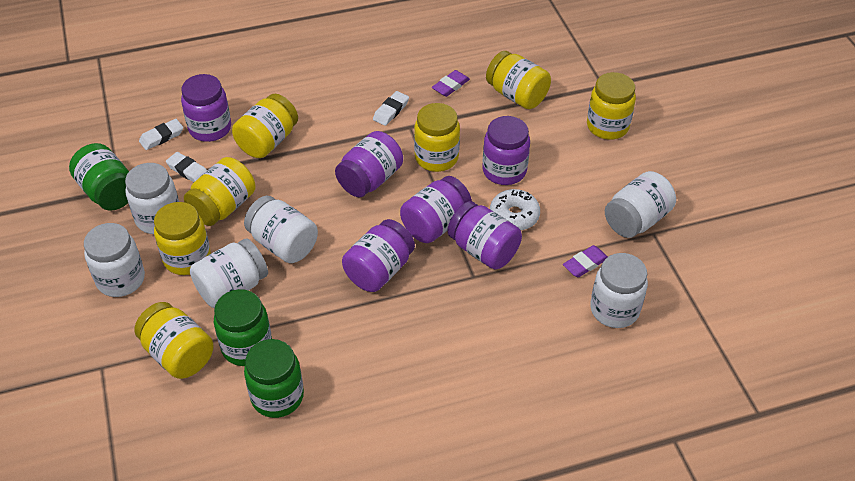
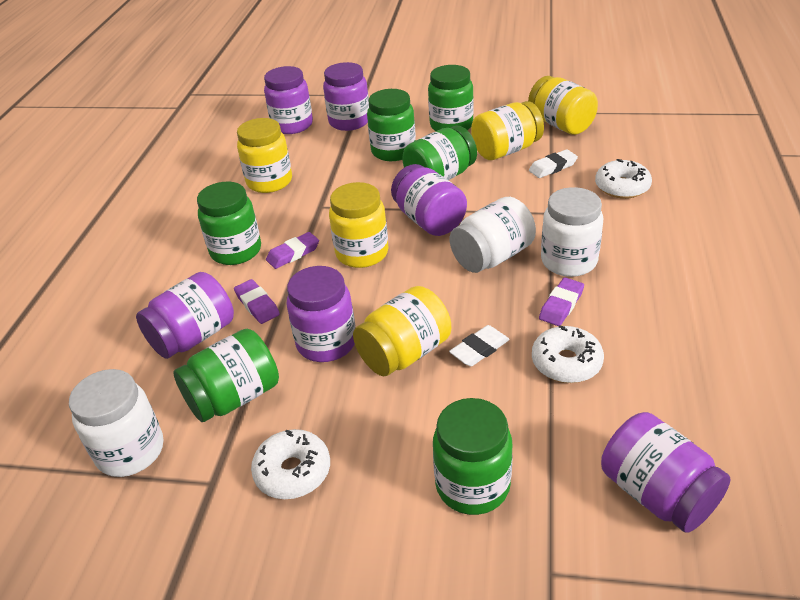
green jar: 3 -> 6
purple eraser: 2 -> 3
white donut: 1 -> 3
white eraser: 3 -> 2
white jar: 6 -> 3
yellow jar: 7 -> 5

